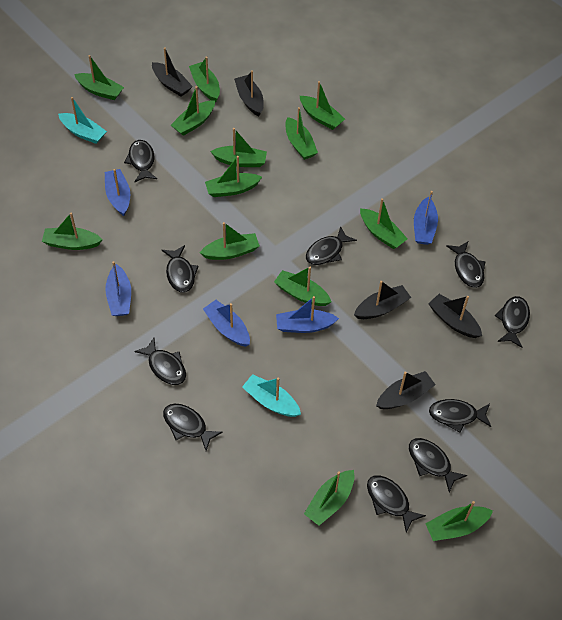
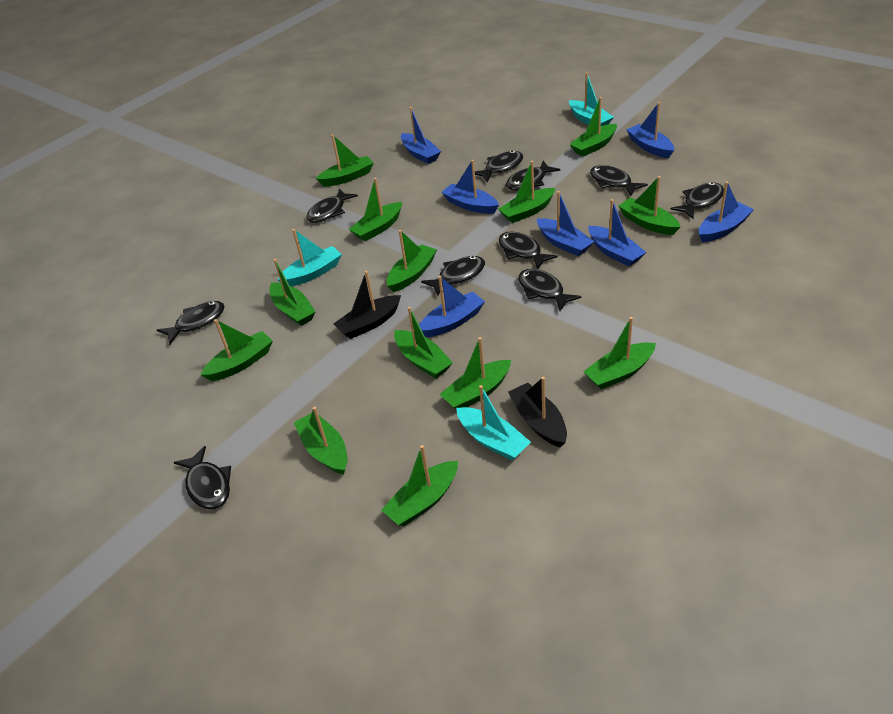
black boat: 5 -> 2
blue boat: 5 -> 7
turquoise boat: 2 -> 3

